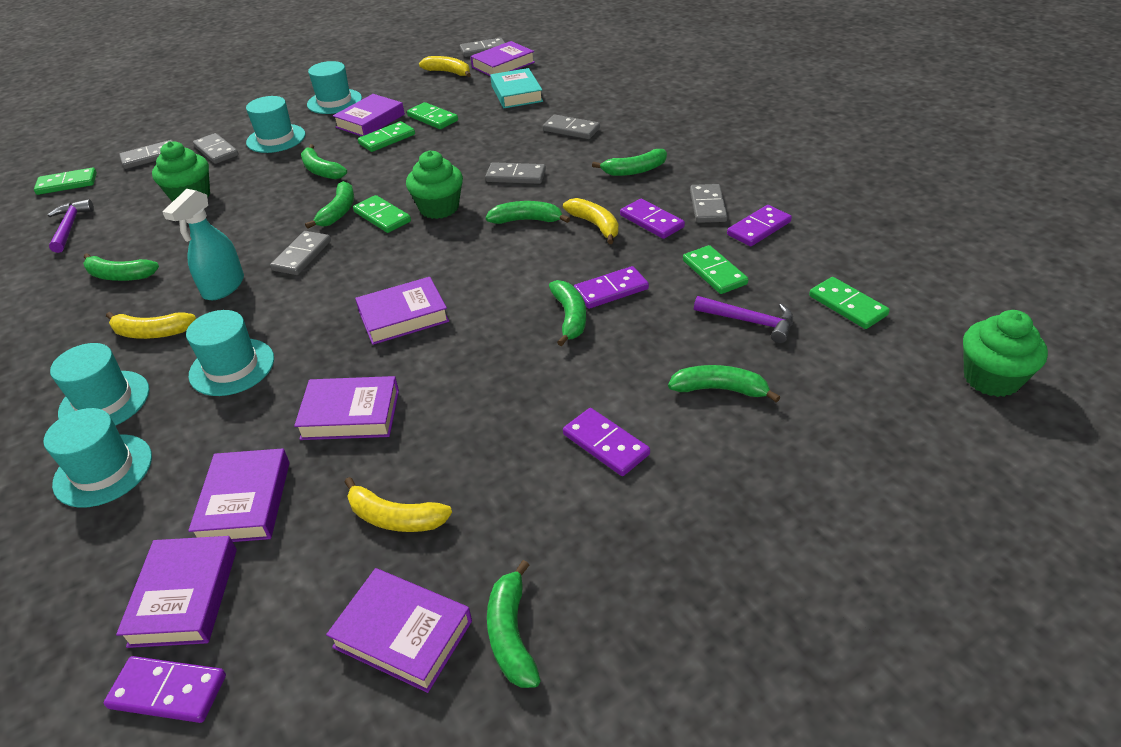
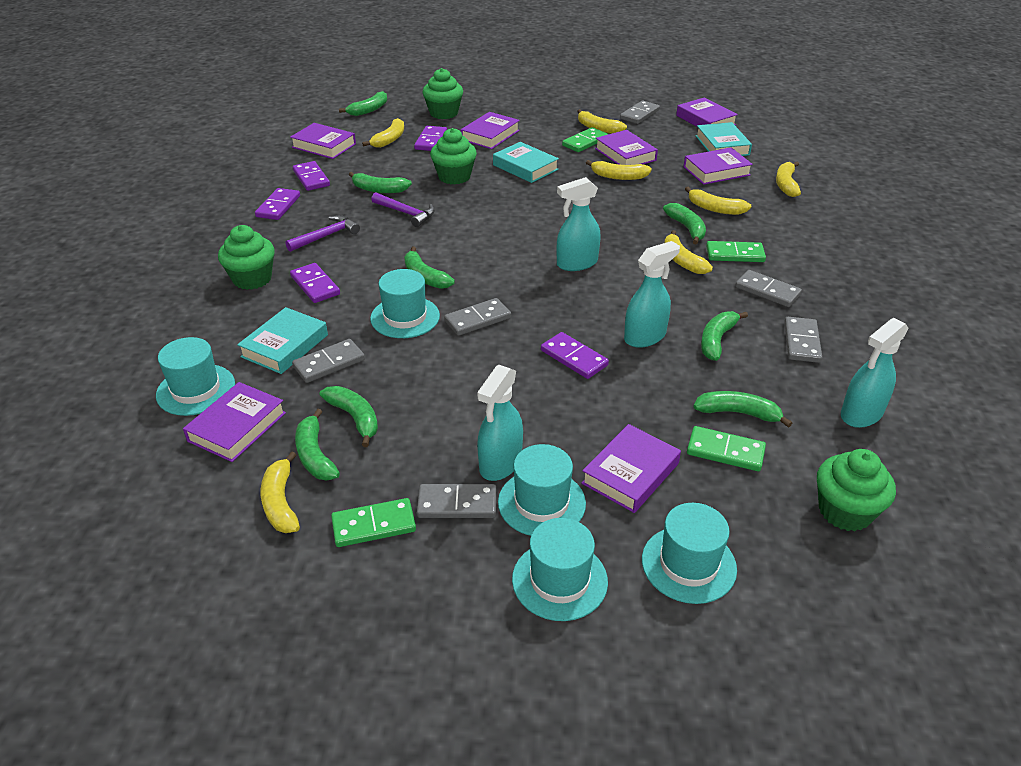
green cupcake: 3 -> 4
green domino: 6 -> 4
grey domino: 7 -> 6
turquoise book: 1 -> 3
turquoise spray bottle: 1 -> 4
yellow banana: 4 -> 7

